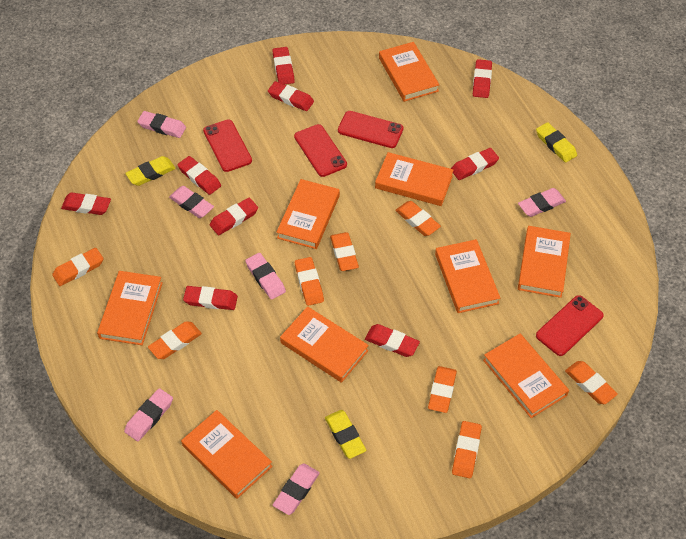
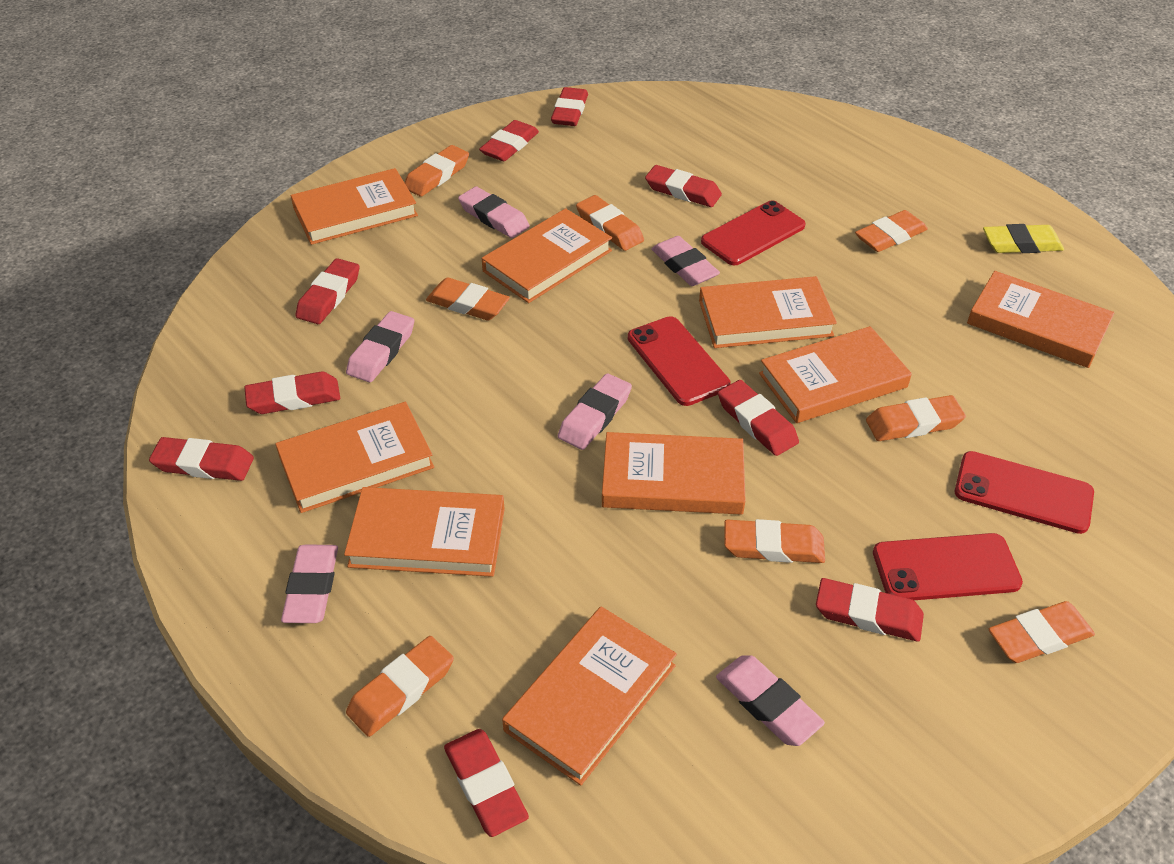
yellow eraser: 3 -> 1

